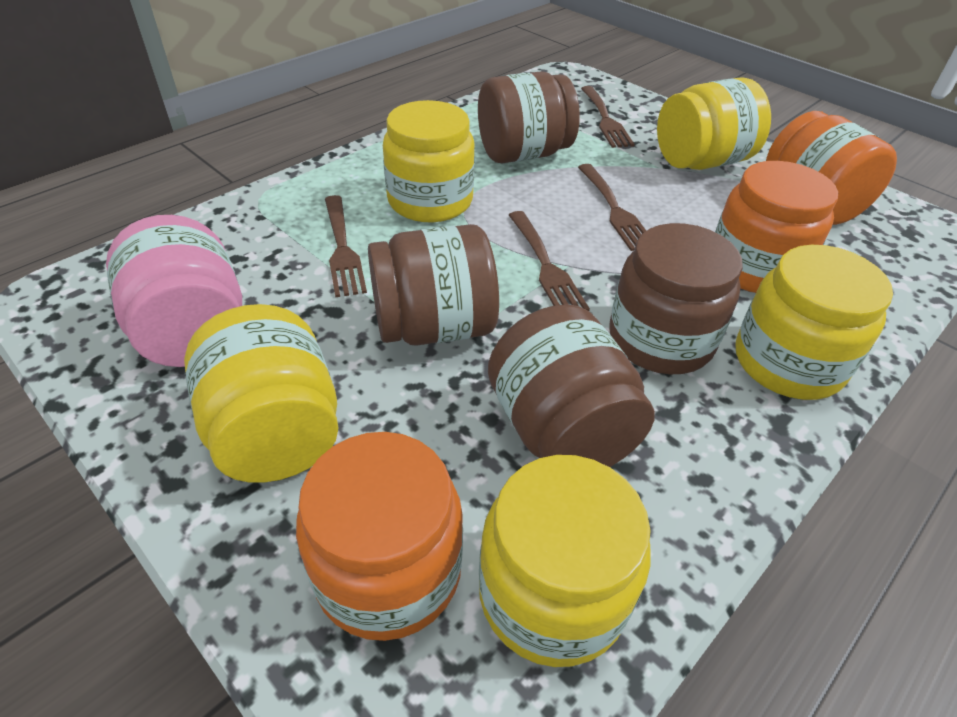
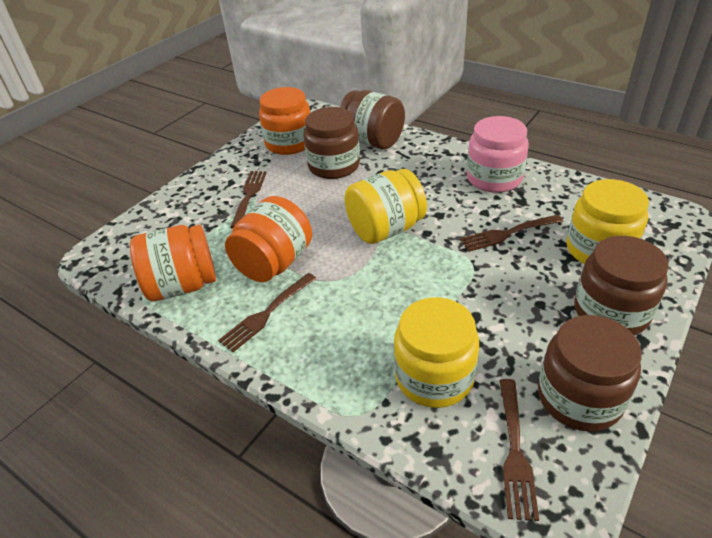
yellow jar: 5 -> 3

